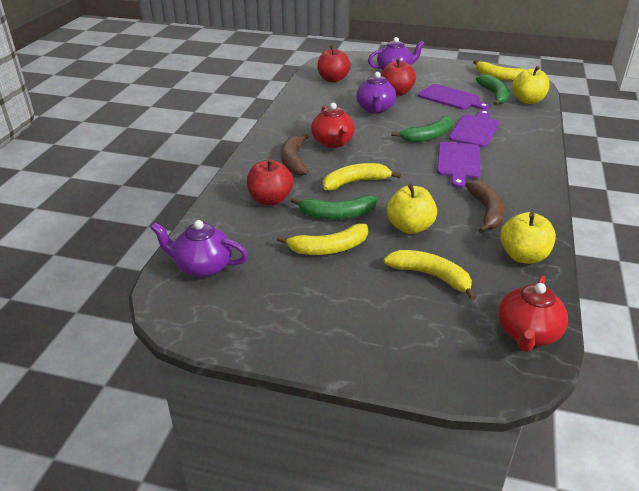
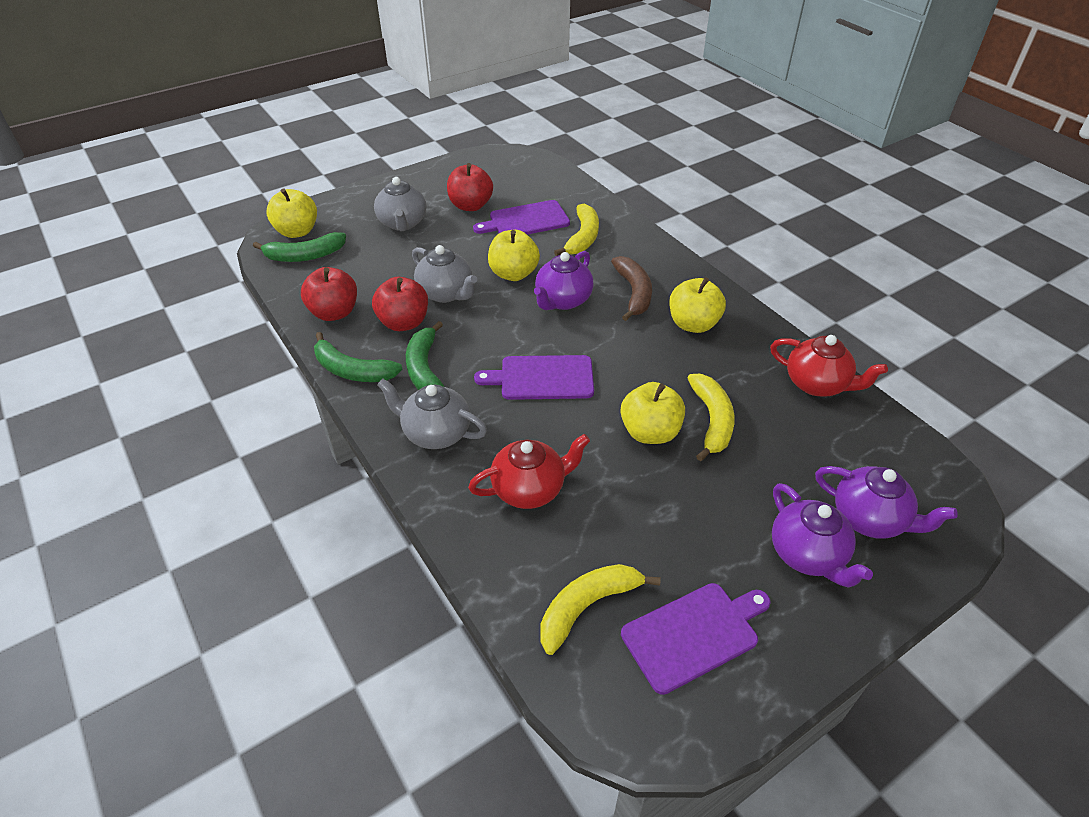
brown banana: 2 -> 1
grey teapot: 0 -> 3
yellow apple: 3 -> 4
yellow banana: 4 -> 3

